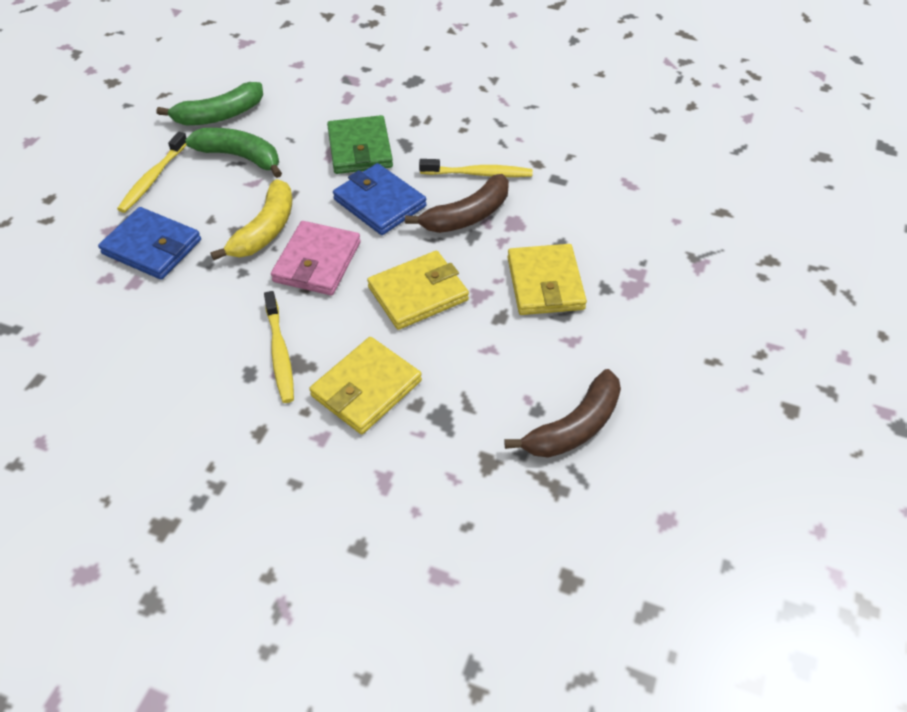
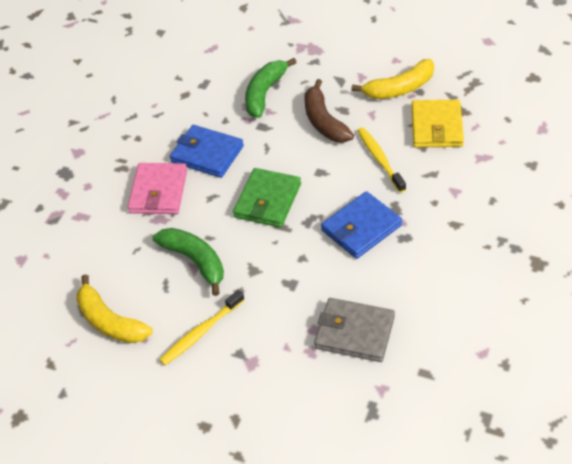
brown banana: 2 -> 1
grey wallet: 0 -> 1
yellow banana: 1 -> 2
yellow toothbrush: 3 -> 2
yellow wallet: 3 -> 1

